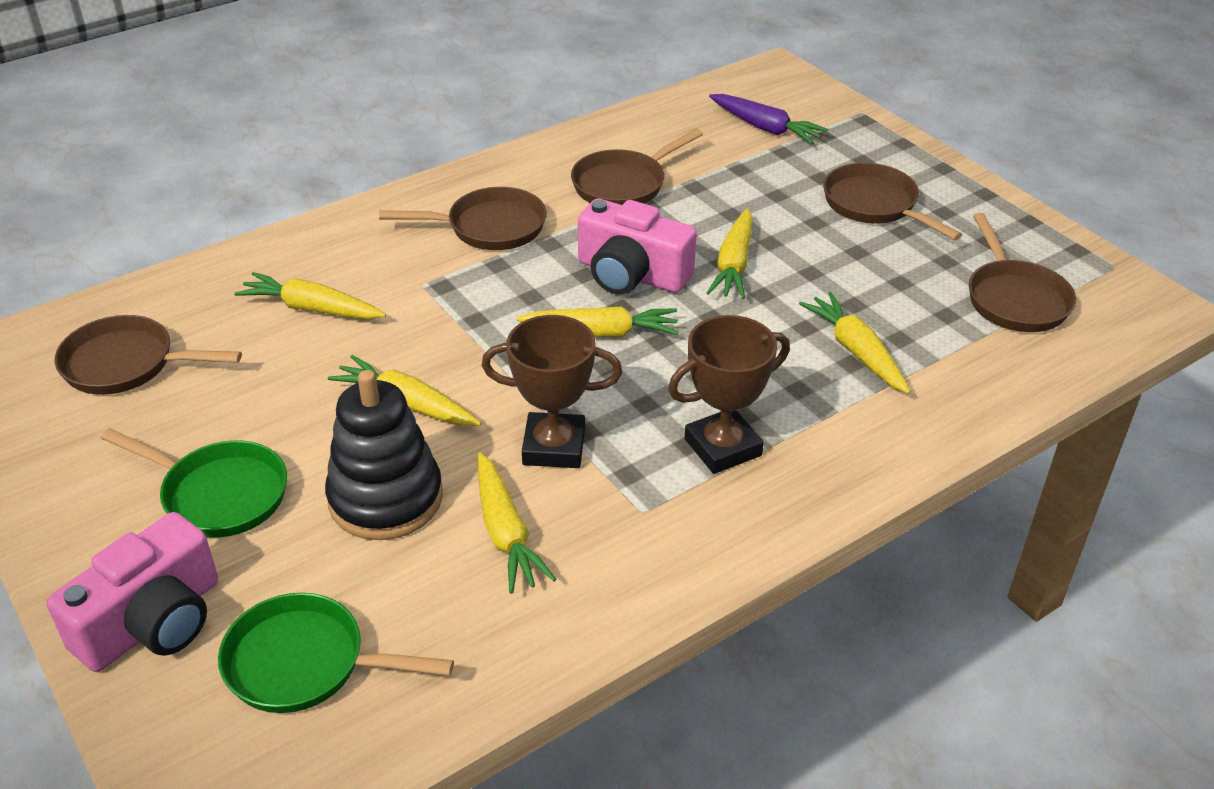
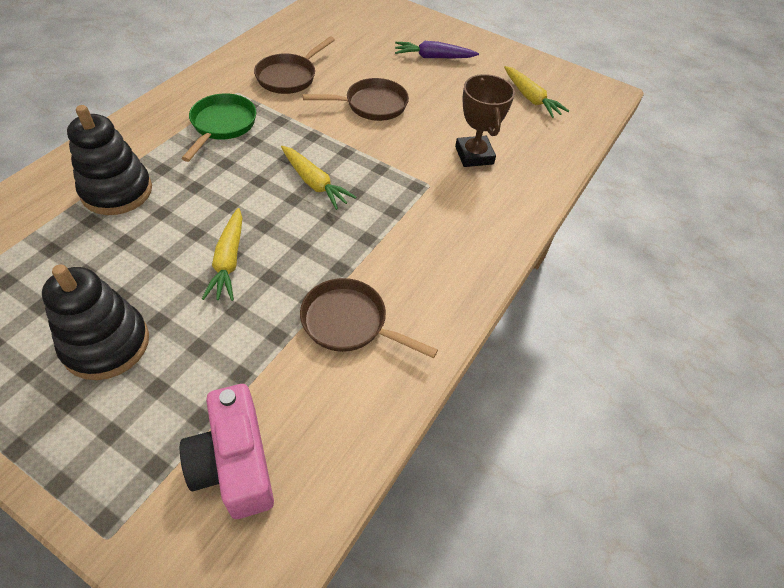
black stacking toy: 1 -> 2
brown pan: 5 -> 3
brown trophy: 2 -> 1
green pan: 2 -> 1
pink camera: 2 -> 1
yellow carrot: 6 -> 3

